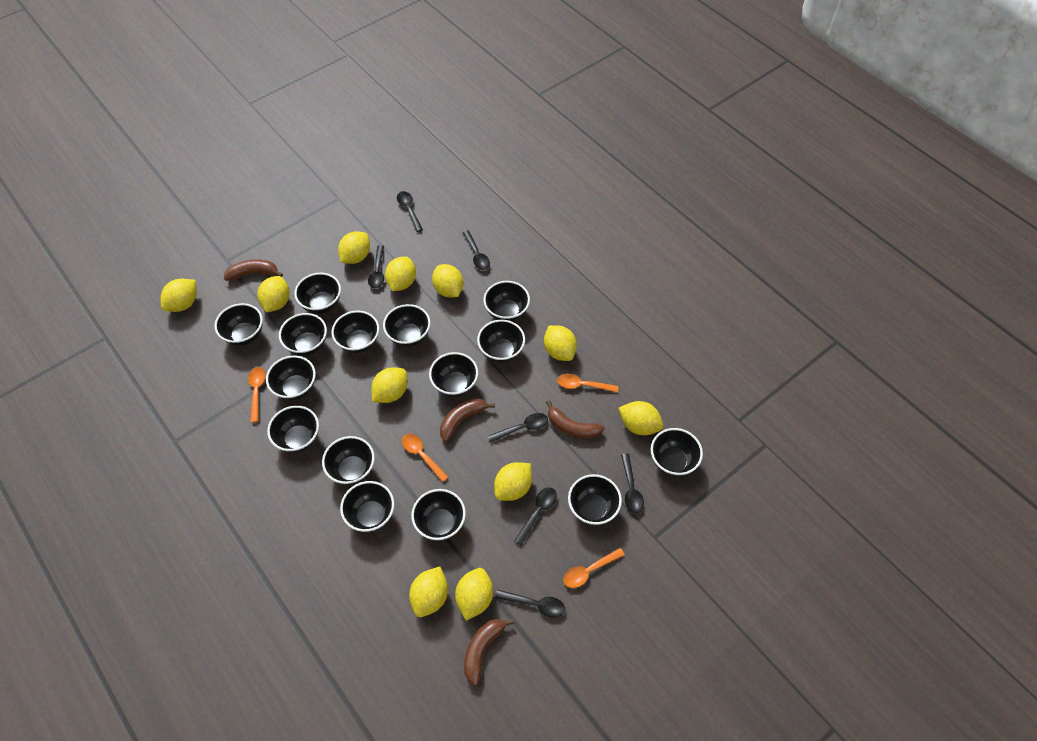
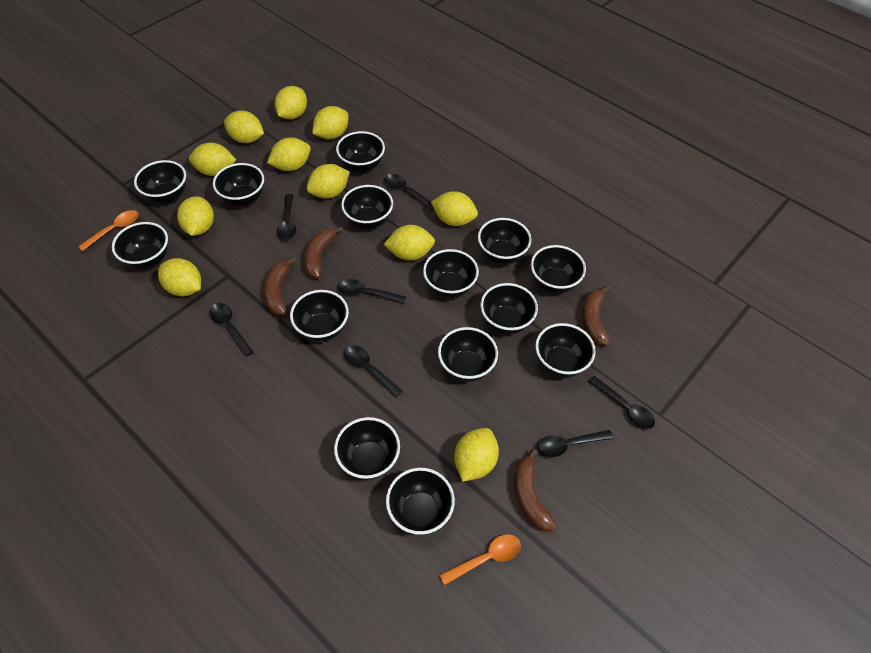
black bowl: 15 -> 14
orange spoon: 4 -> 2

